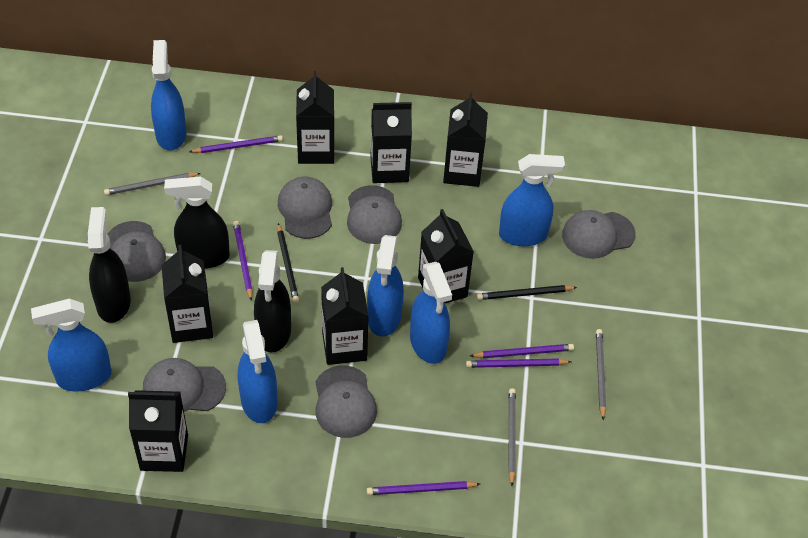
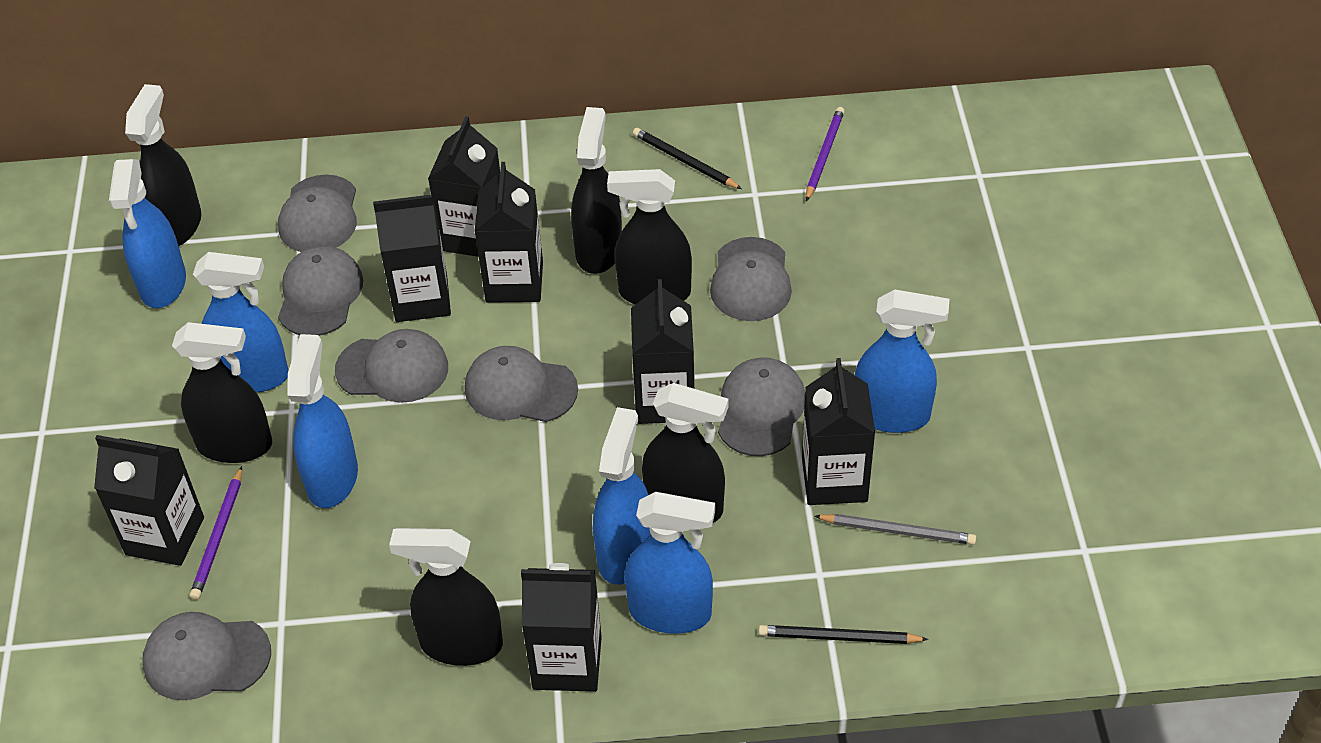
black spray bottle: 3 -> 6
grey cap: 6 -> 7
grey pencil: 3 -> 1
purple pencil: 5 -> 2

